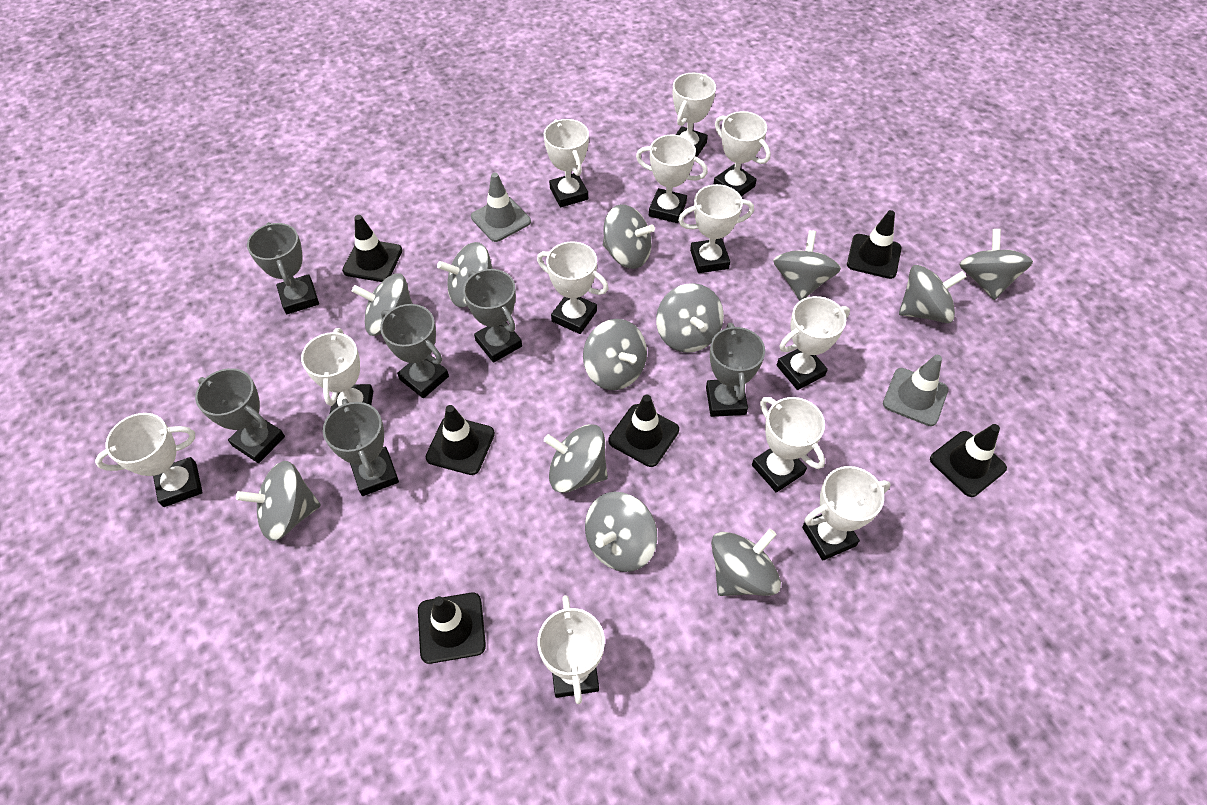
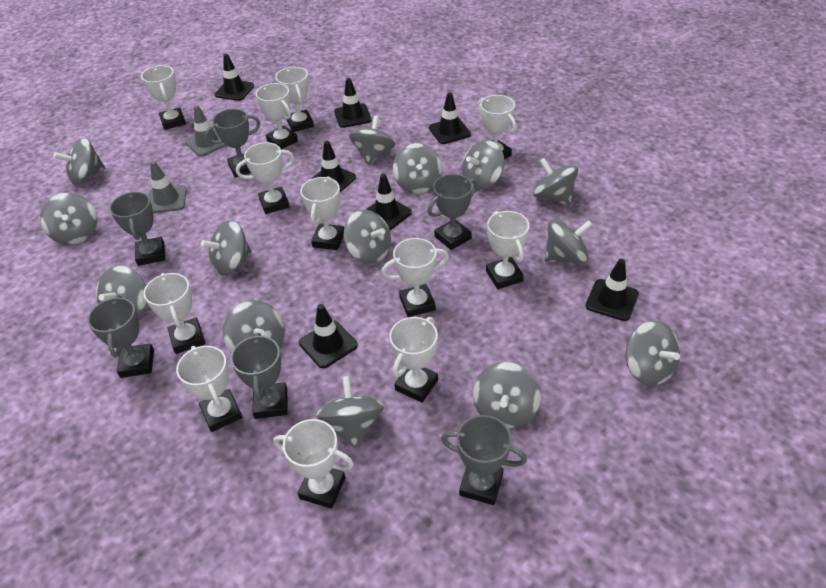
black traffic cone: 6 -> 7
grey spinning top: 12 -> 14

